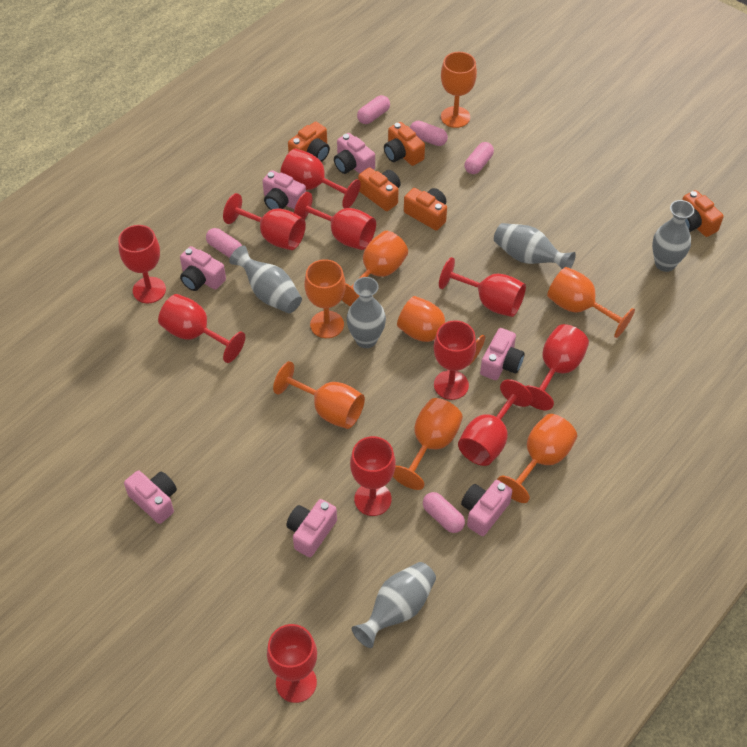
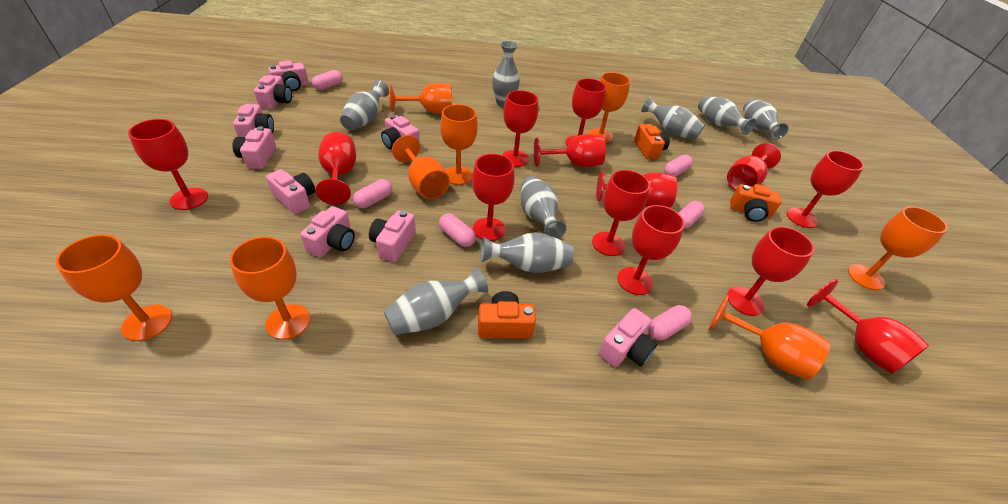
grey vase: 5 -> 8
orange camera: 5 -> 3
pink camera: 7 -> 9
pink capsule: 5 -> 6
red goblet: 11 -> 13

